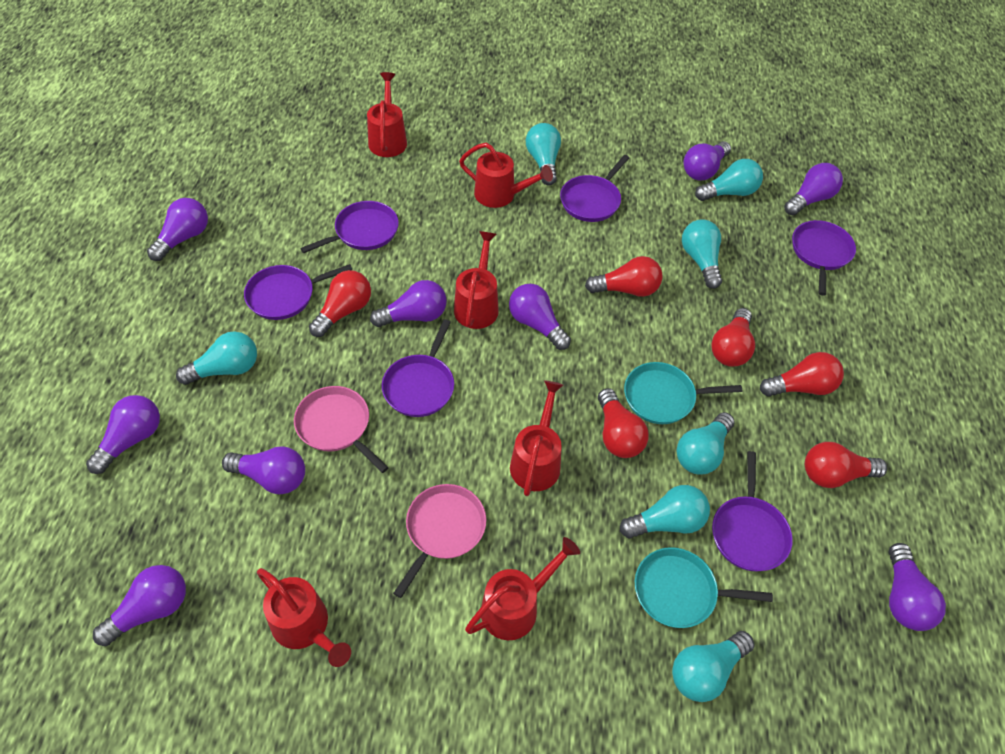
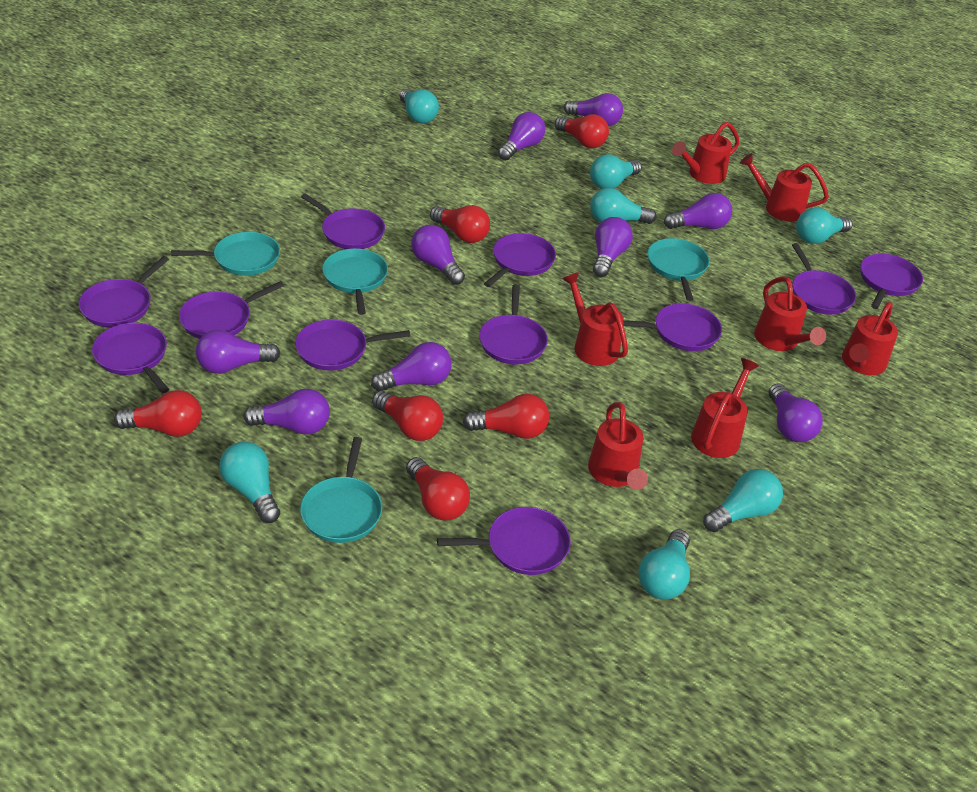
pink pan: 2 -> 0
purple pan: 6 -> 11
red watering can: 6 -> 7
turquoise pan: 2 -> 4

